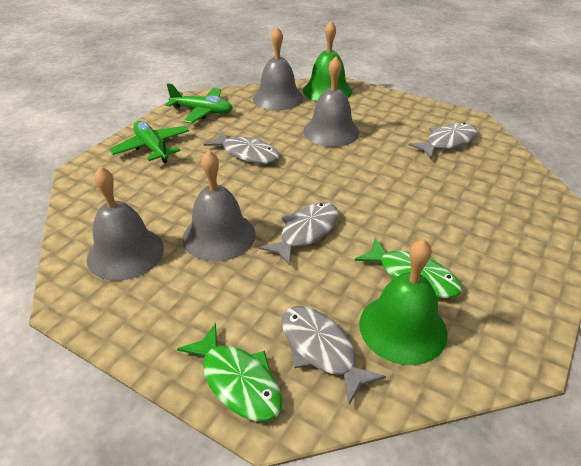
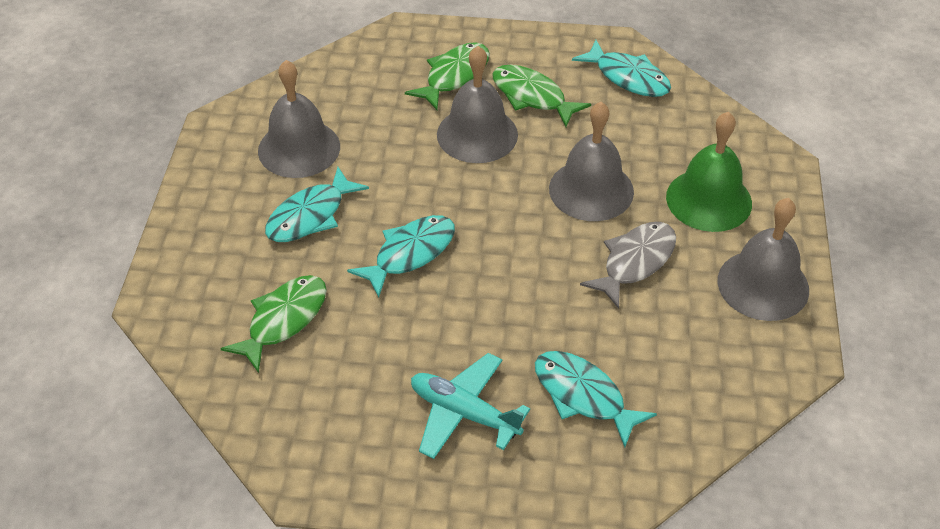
green bell: 2 -> 1
green fish: 2 -> 3
green plane: 2 -> 0
grey fish: 4 -> 1
turquoise fish: 0 -> 4
turquoise plane: 0 -> 1

